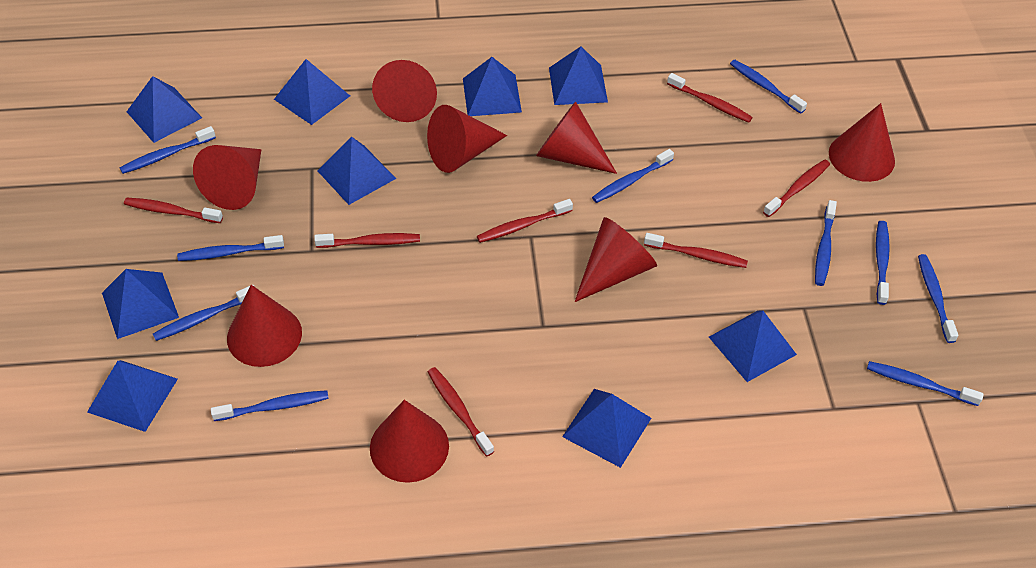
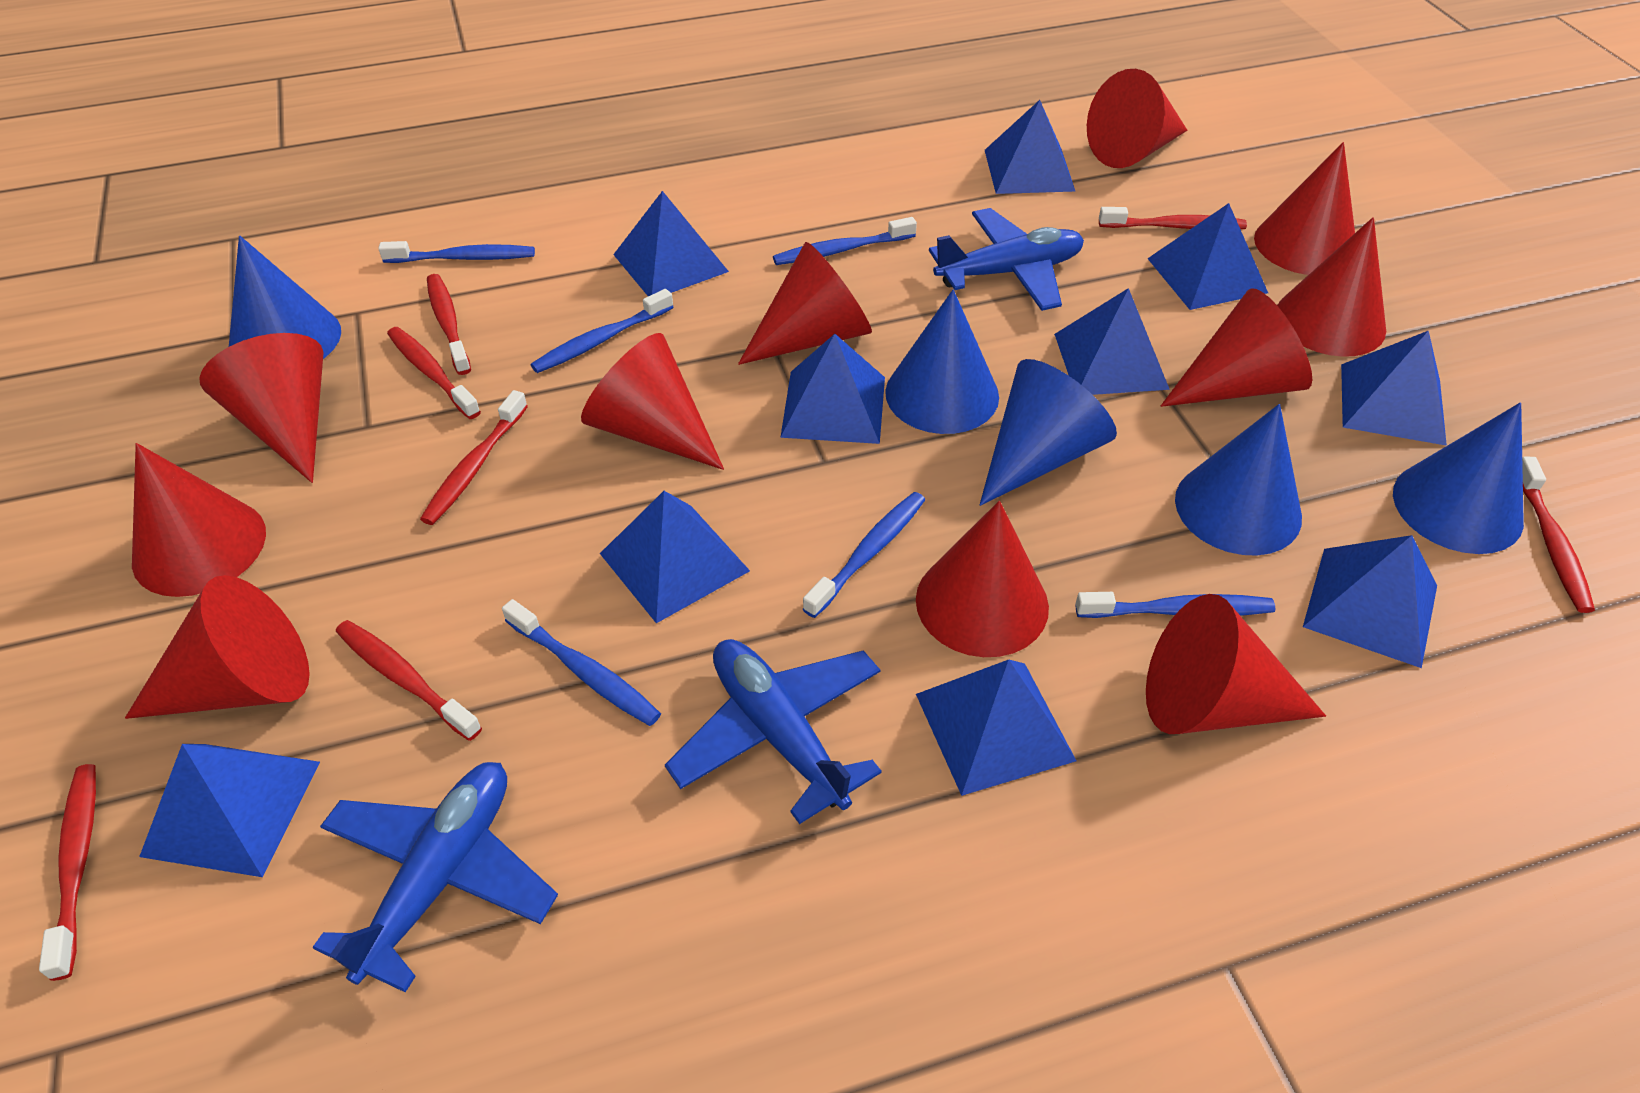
blue cone: 0 -> 5
blue plane: 0 -> 3
blue pyramid: 9 -> 10
blue toothbrush: 10 -> 6
red cone: 8 -> 11

